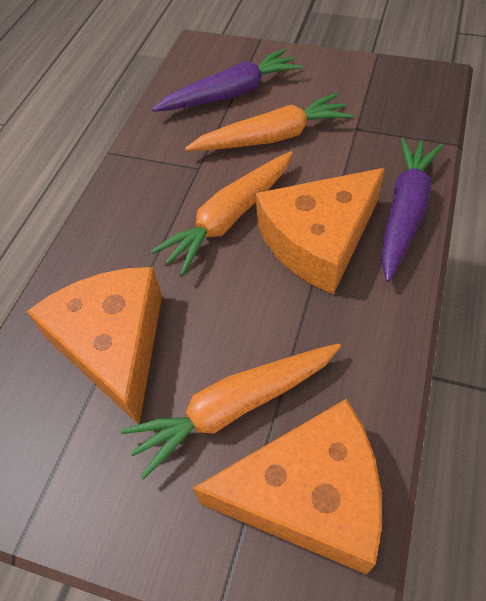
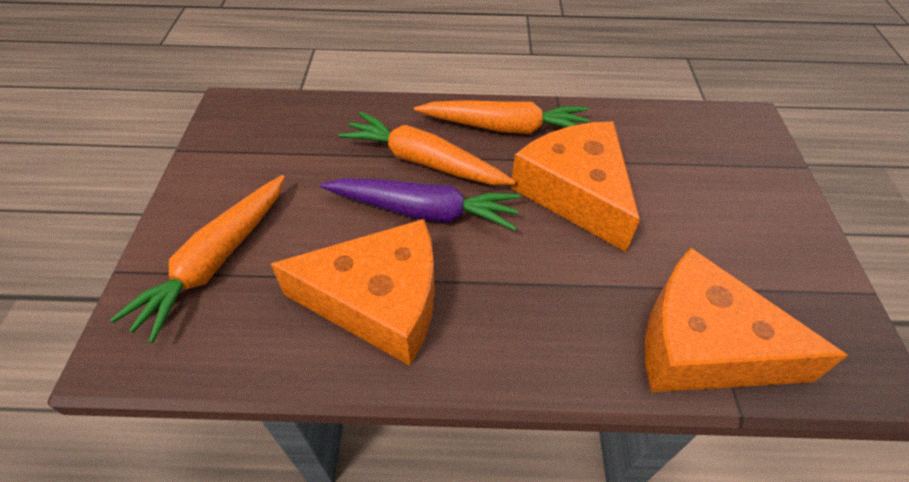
purple carrot: 2 -> 1

